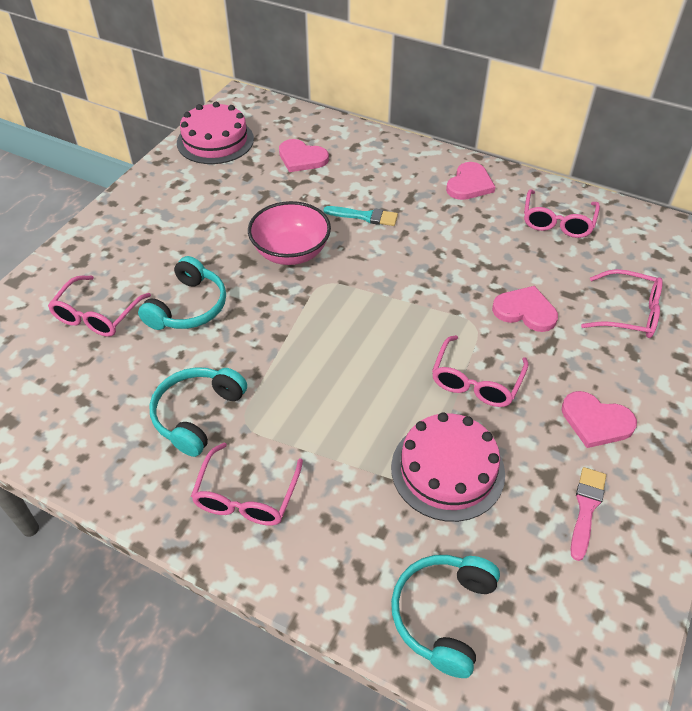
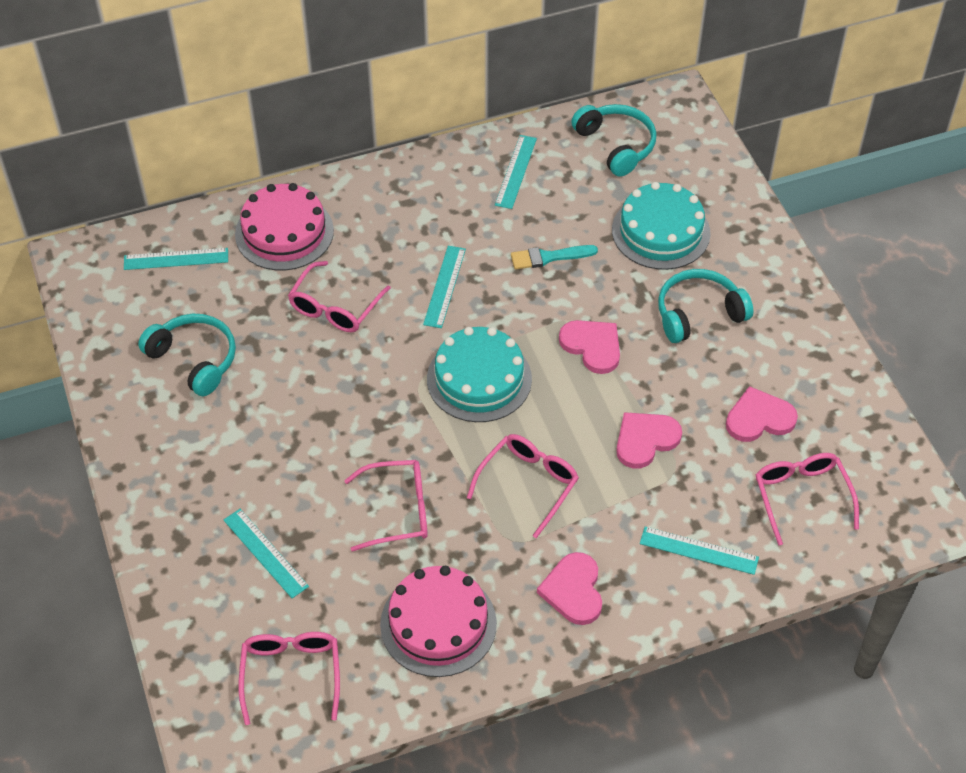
pink bowl: 1 -> 0
pink brush: 1 -> 0
turquoise cake: 0 -> 2
turquoise ruler: 0 -> 5

